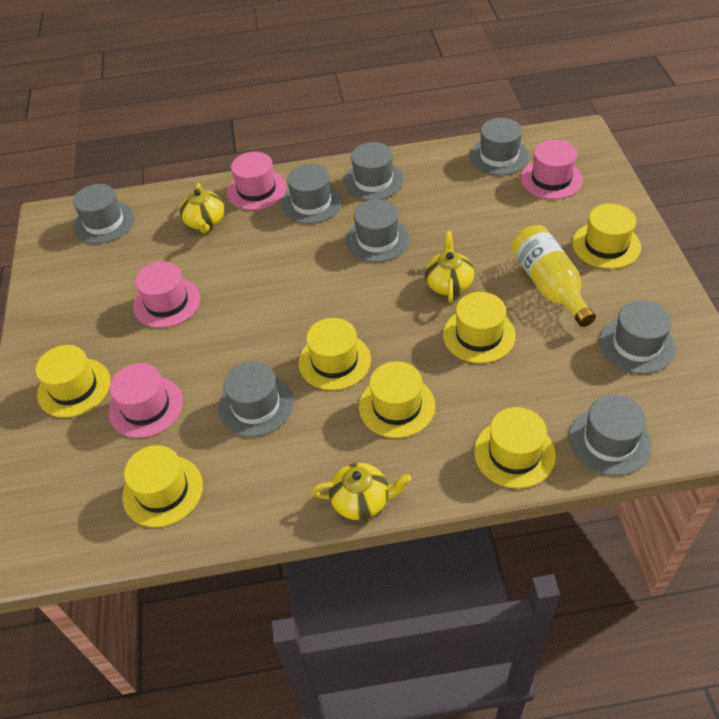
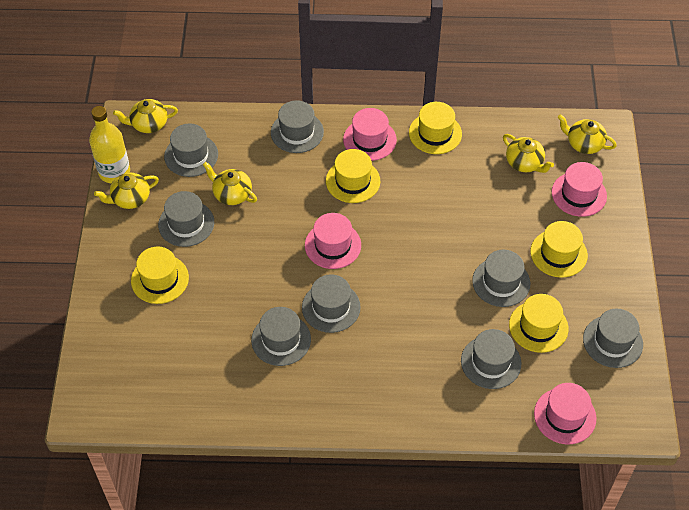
yellow hat: 7 -> 5
yellow teapot: 3 -> 5

